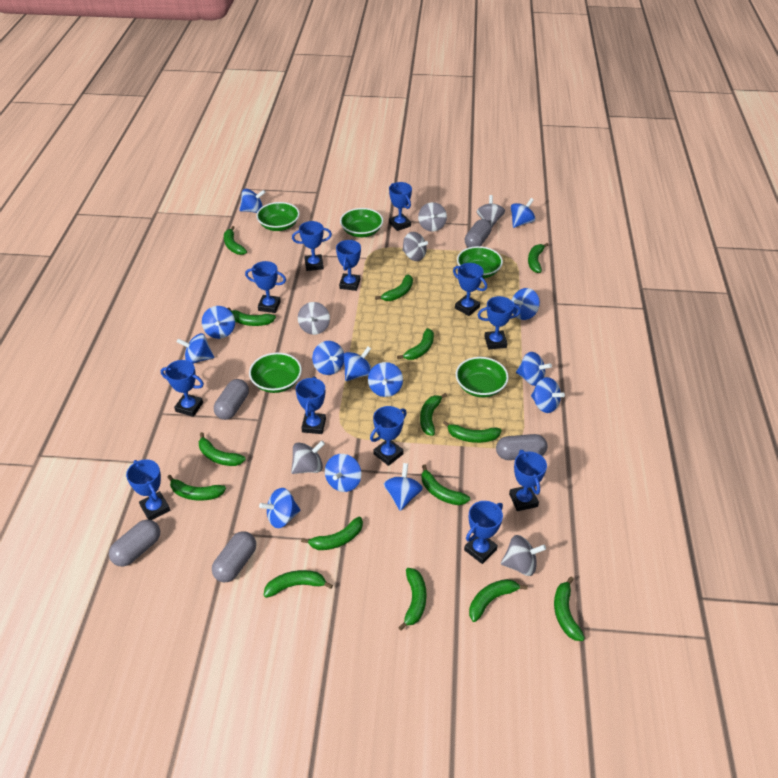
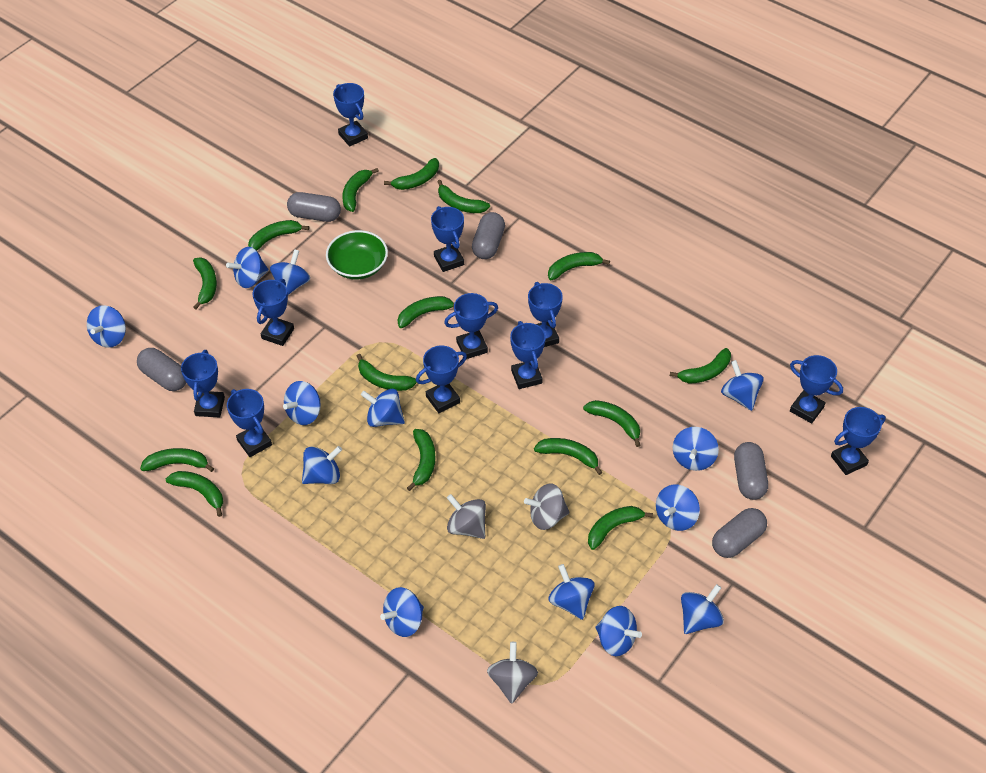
blue trophy: 12 -> 11
green bowl: 5 -> 1
grey spinning top: 6 -> 3

